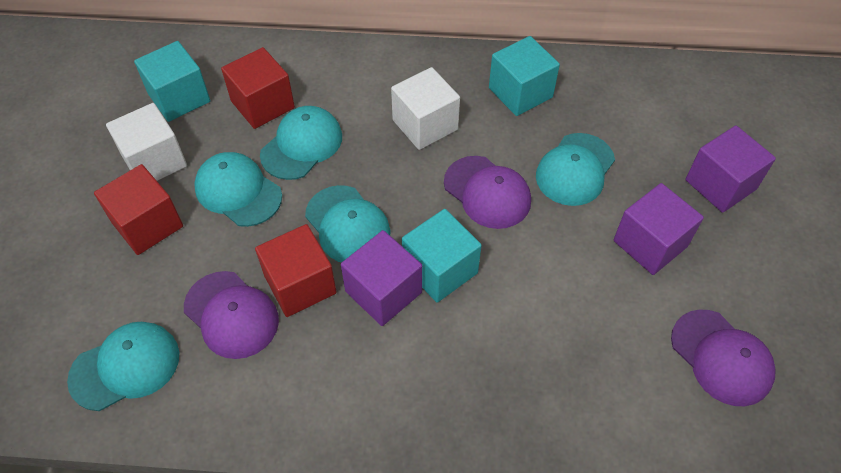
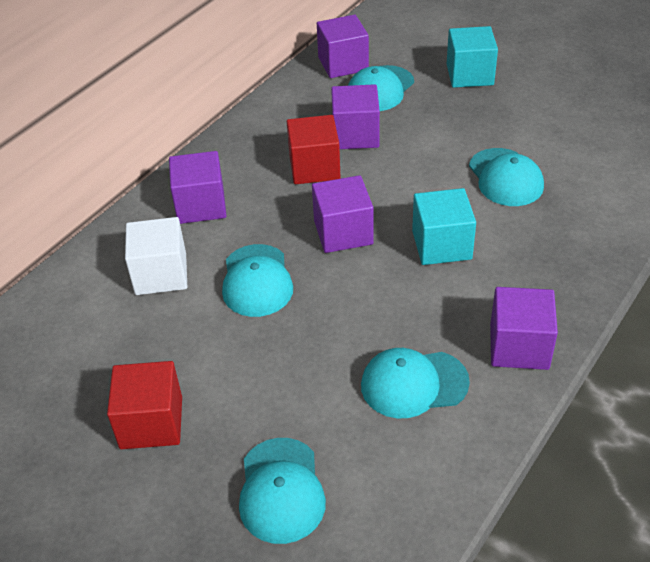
purple cap: 3 -> 0
purple cube: 3 -> 5
red cube: 3 -> 2
turquoise cube: 3 -> 2
white cube: 2 -> 1

